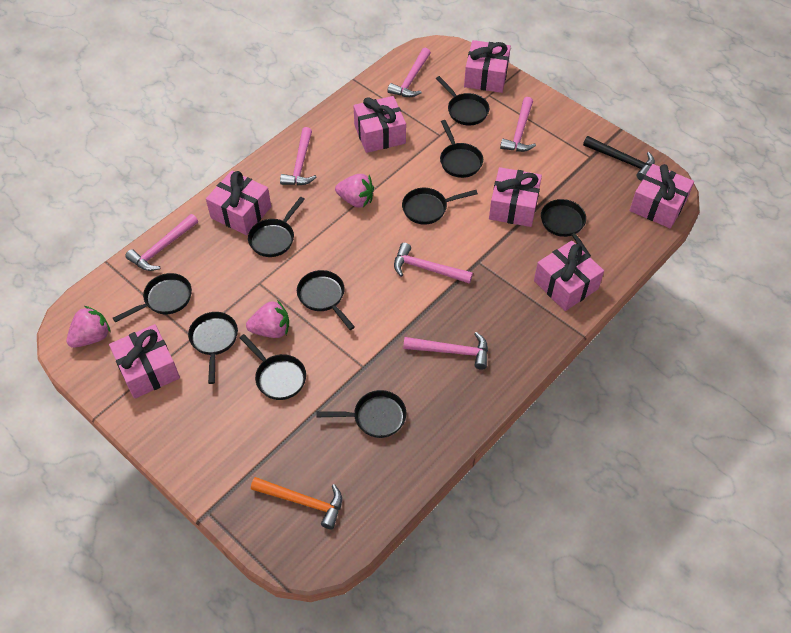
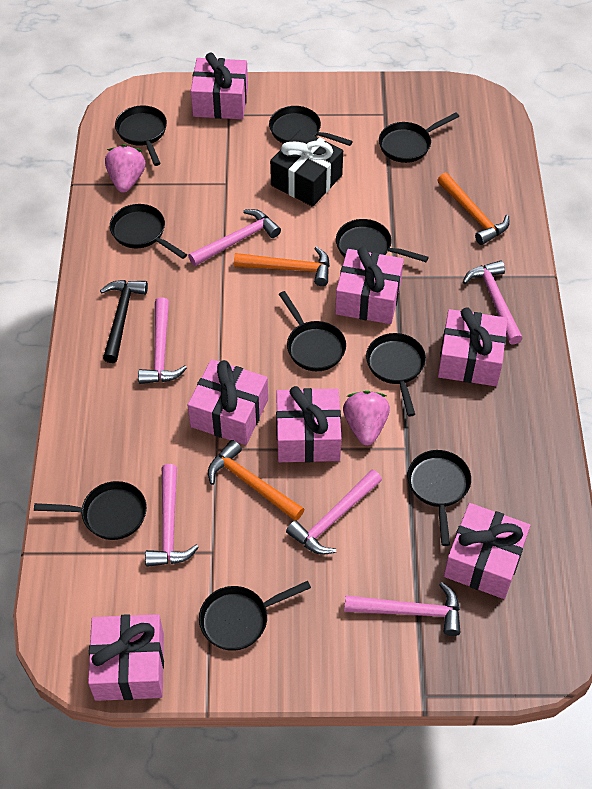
black gift: 0 -> 1
orange hammer: 1 -> 3
pink strawberry: 3 -> 2

